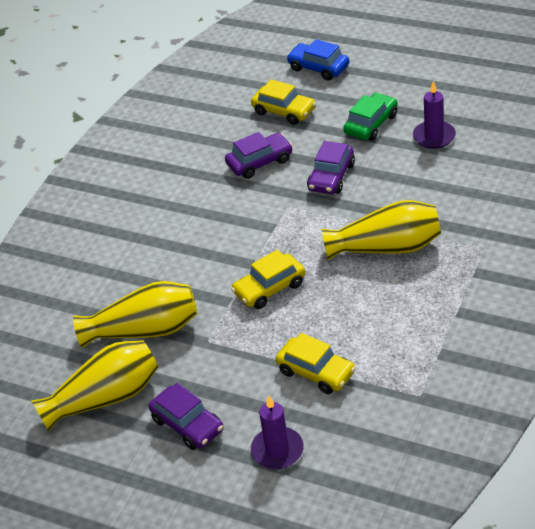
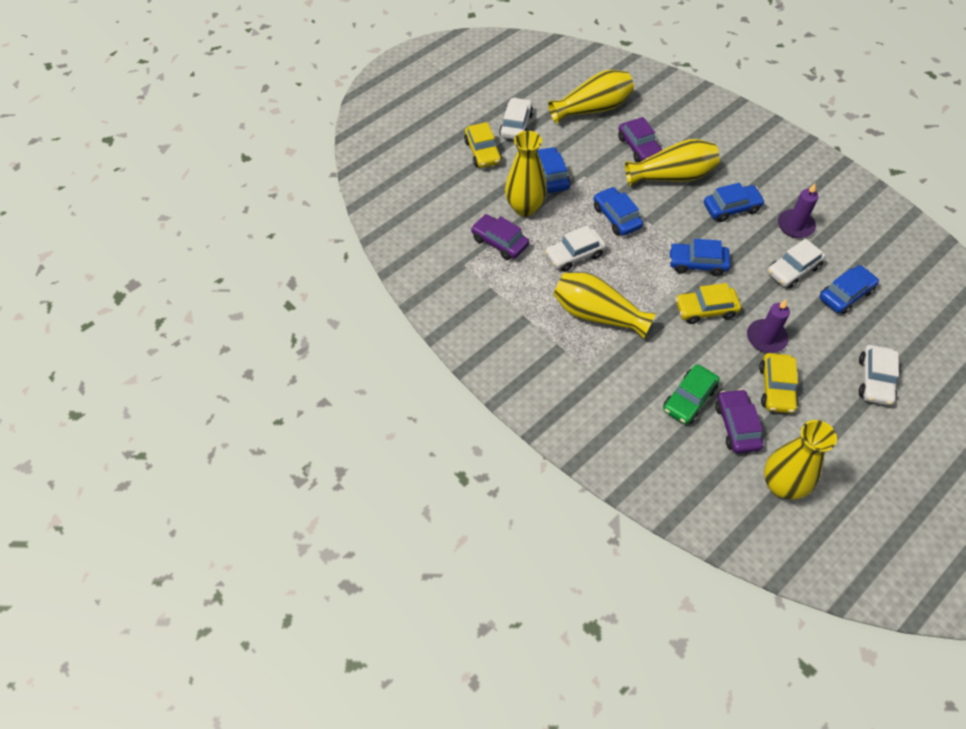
blue car: 1 -> 5
white car: 0 -> 4
yellow vase: 3 -> 5

